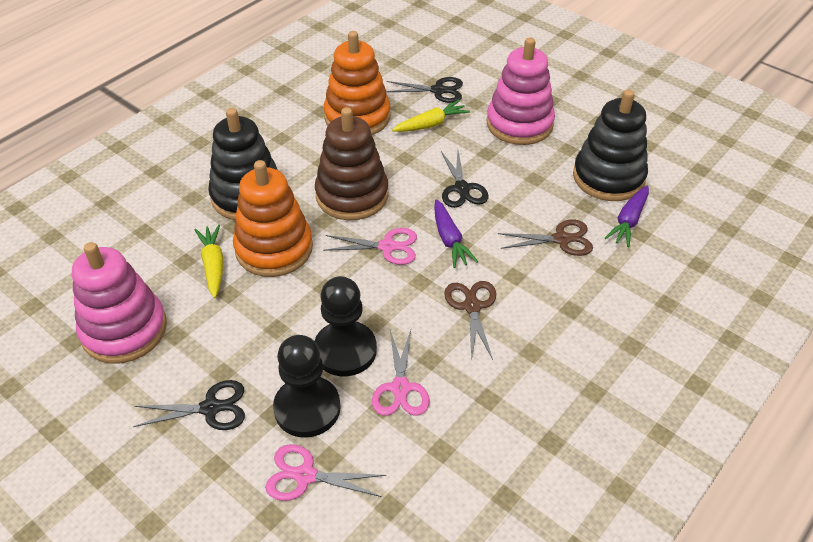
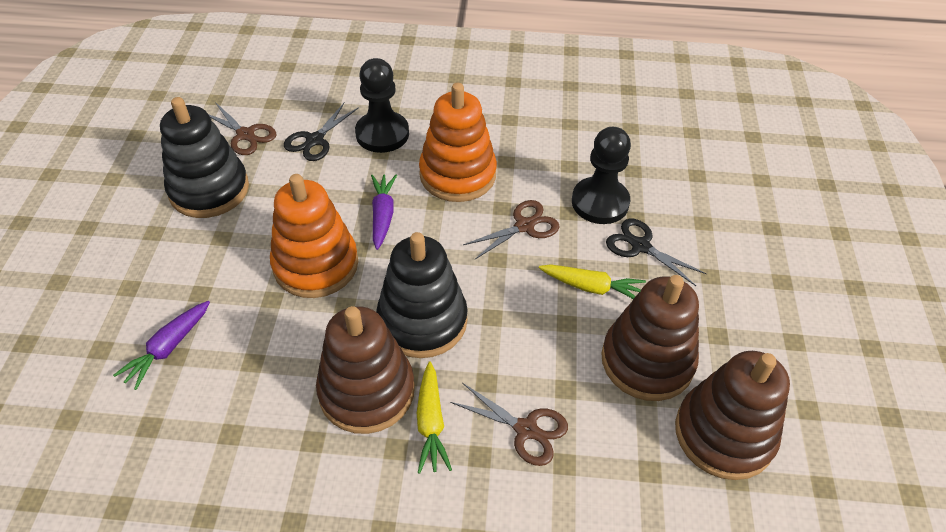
black scissors: 3 -> 2
brown scissors: 2 -> 3
brown stacking toy: 1 -> 3
pink scissors: 3 -> 0
pink stacking toy: 2 -> 0

